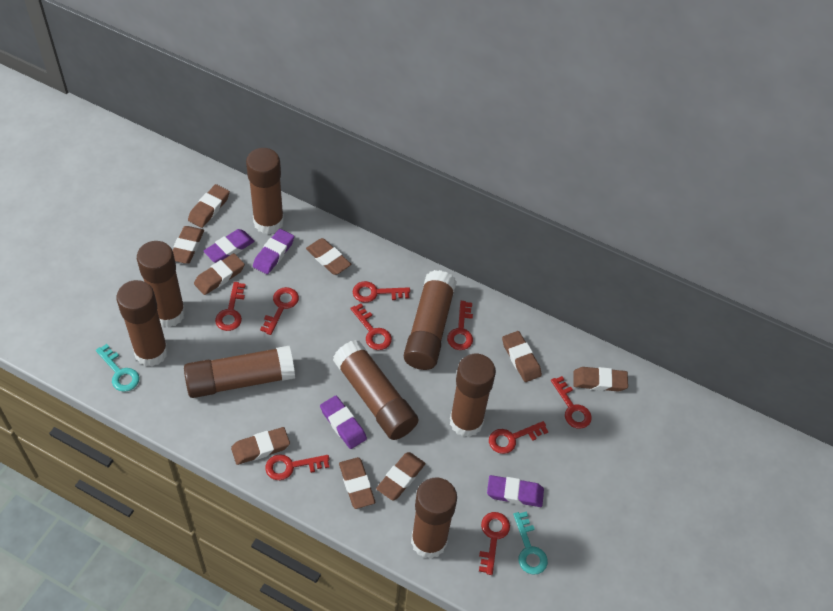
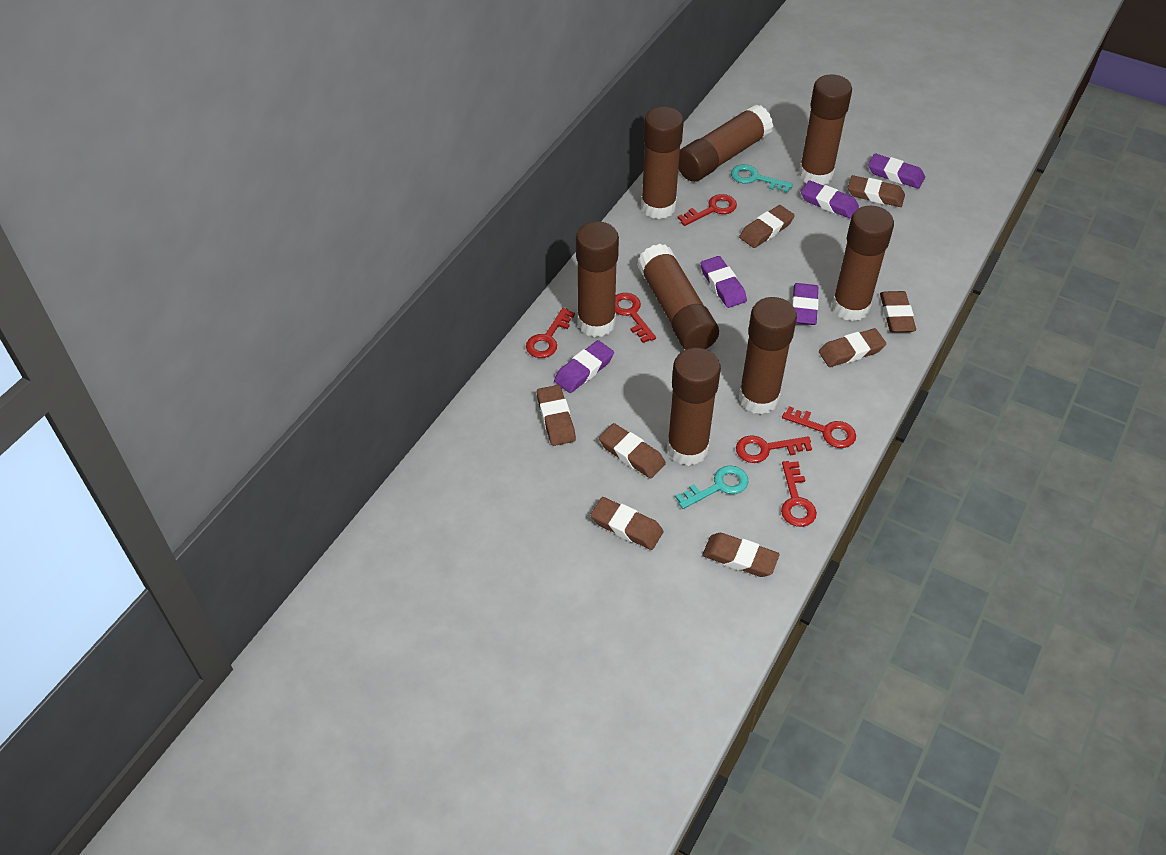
brown eraser: 9 -> 8
purple eraser: 4 -> 5
red key: 9 -> 6

